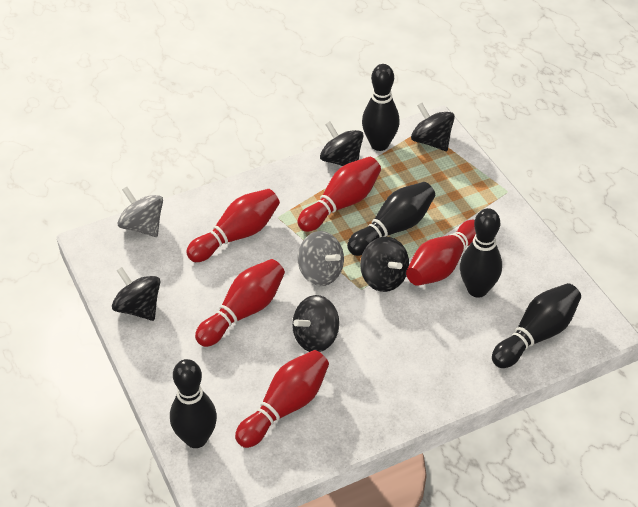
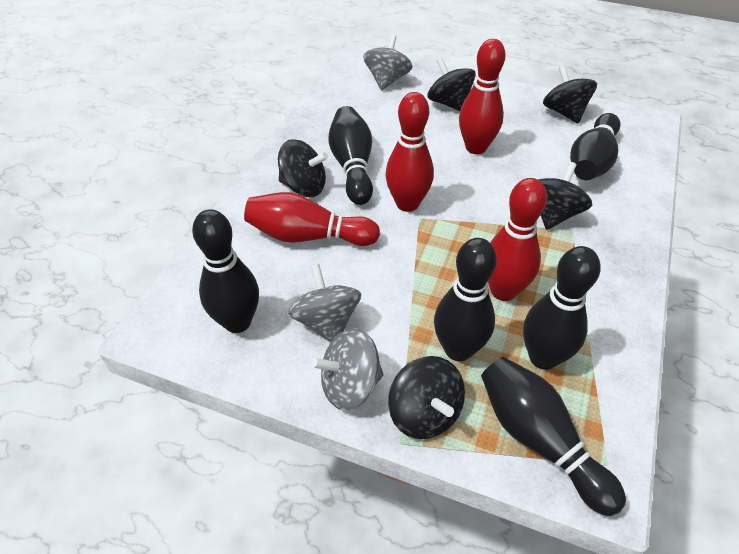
black bowling pin: 5 -> 6
grey spinning top: 2 -> 3
red bowling pin: 5 -> 4

